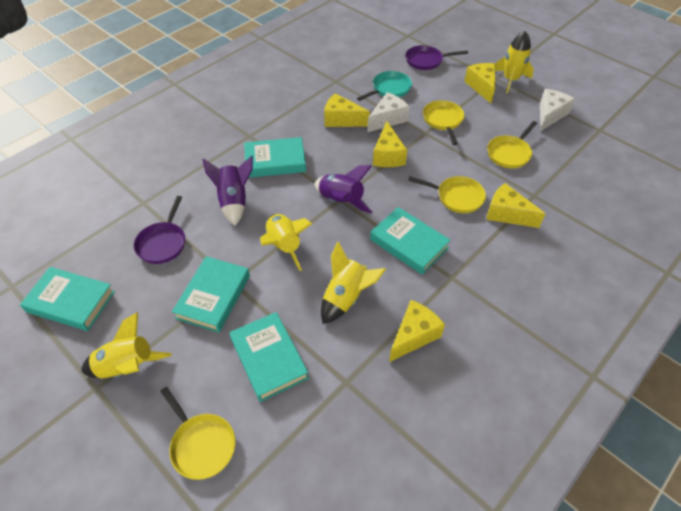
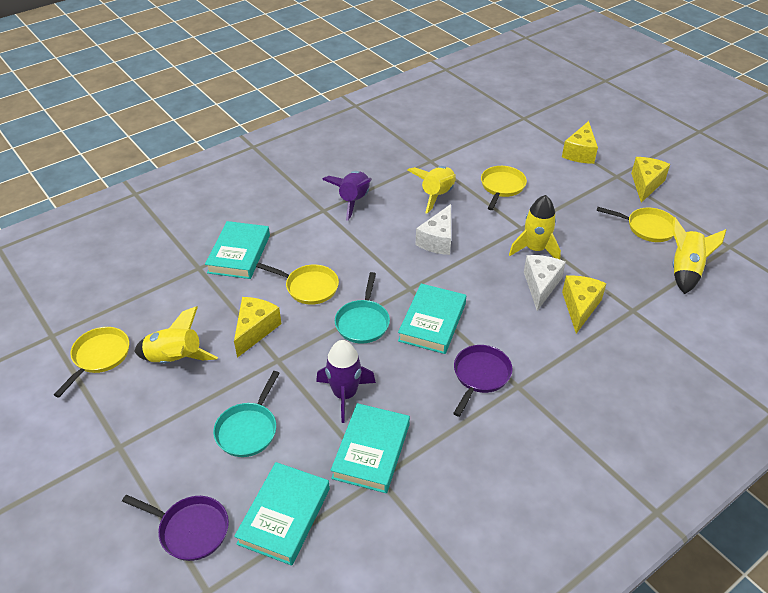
turquoise book: 5 -> 4
turquoise pan: 1 -> 2
yellow cheese: 5 -> 4

